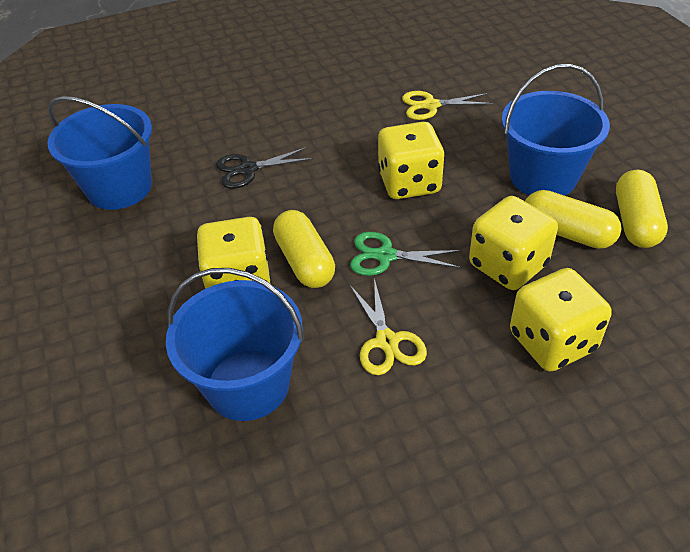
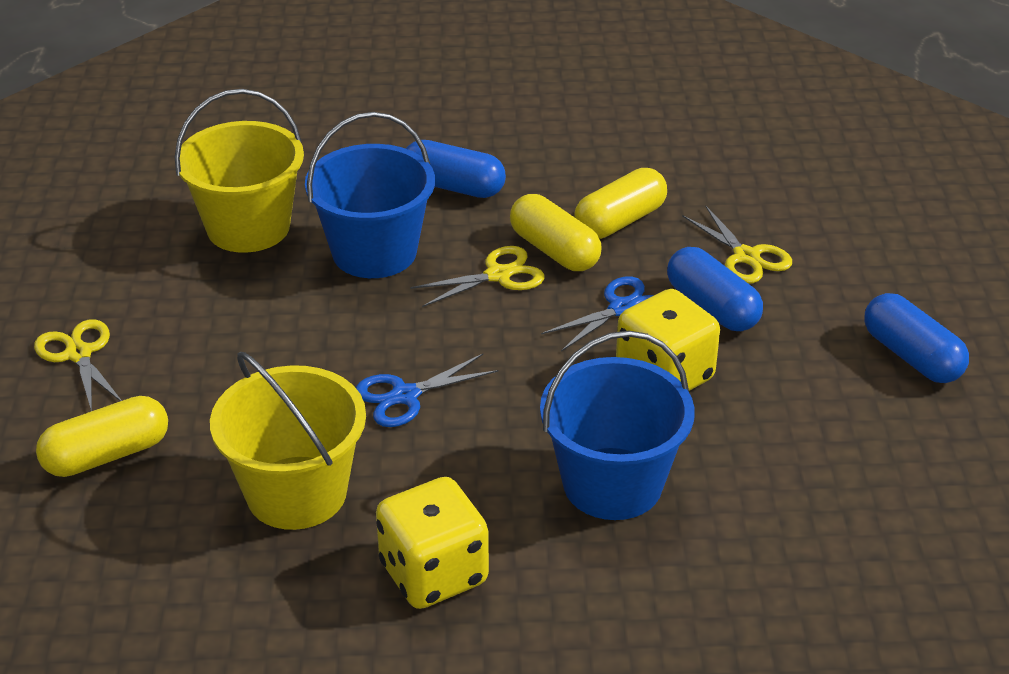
black scissors: 1 -> 0
blue bucket: 3 -> 2
blue capsule: 0 -> 3
blue scissors: 0 -> 2
green scissors: 1 -> 0
yellow bucket: 0 -> 2
yellow dice: 4 -> 2
yellow scissors: 2 -> 3

